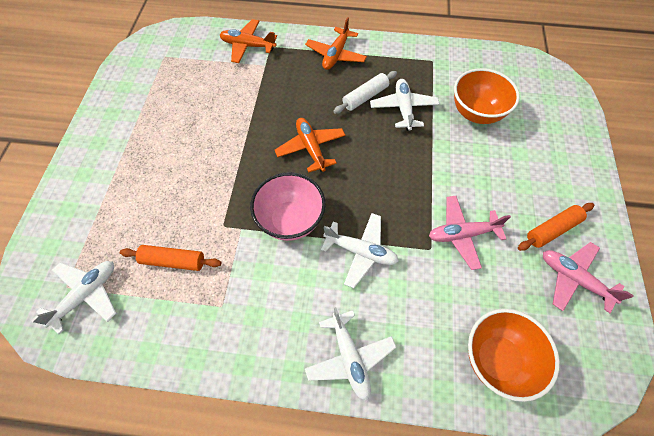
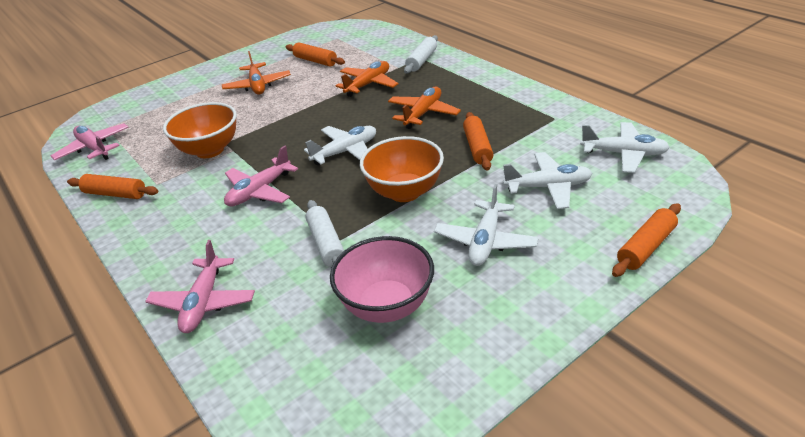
orange rolling pin: 2 -> 4
pink plane: 2 -> 3
white rolling pin: 1 -> 2

